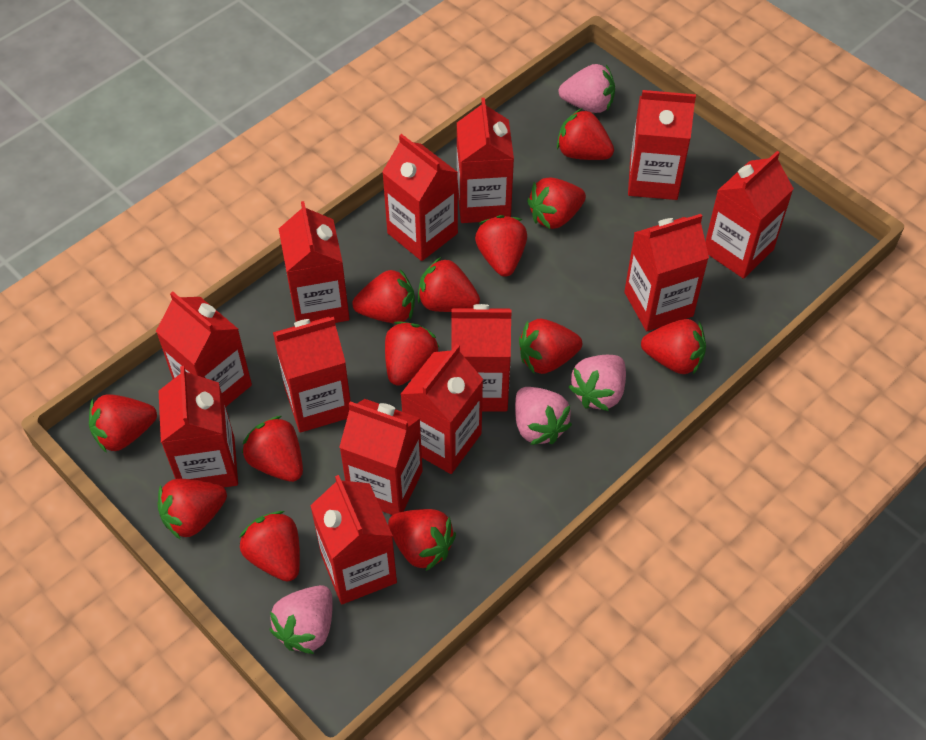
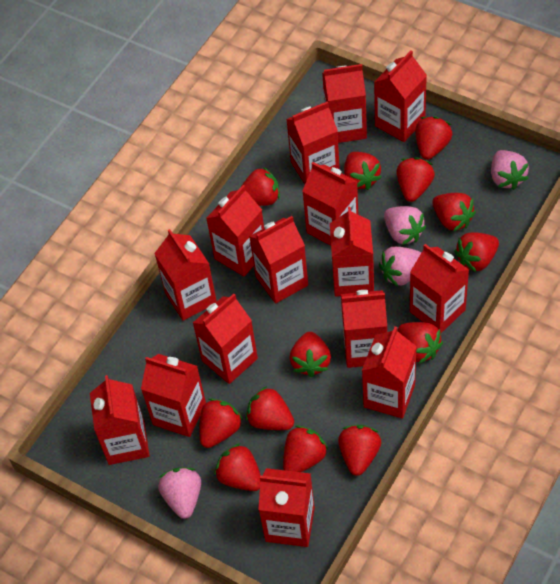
red carton: 13 -> 15

